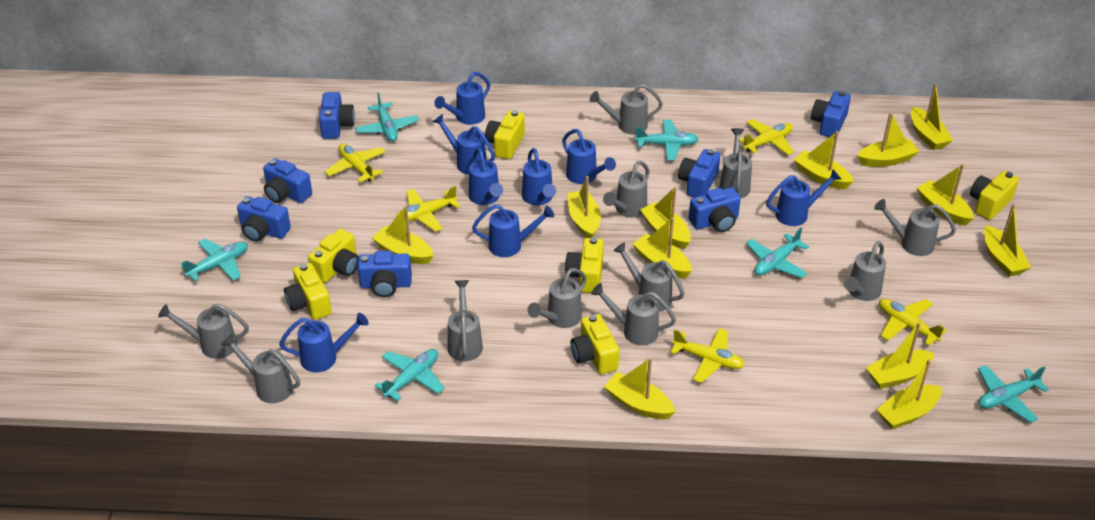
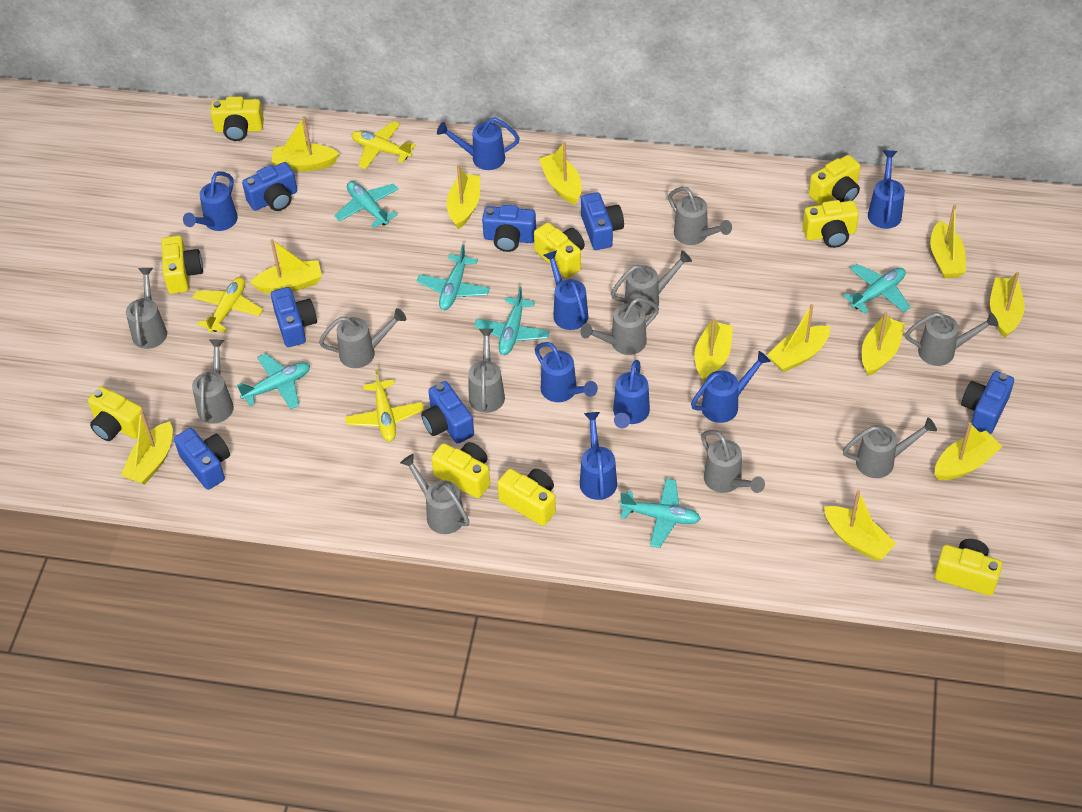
yellow camera: 6 -> 9
yellow plane: 5 -> 3

